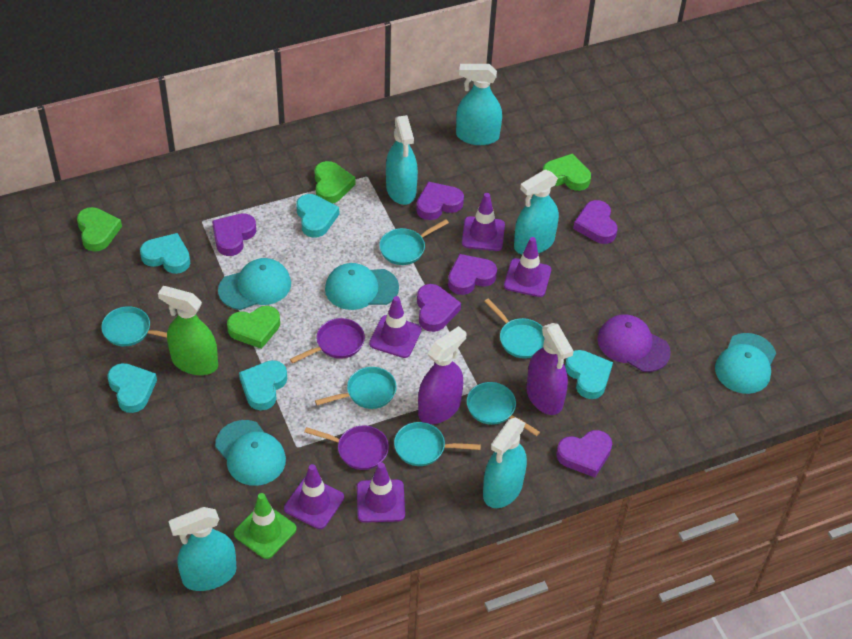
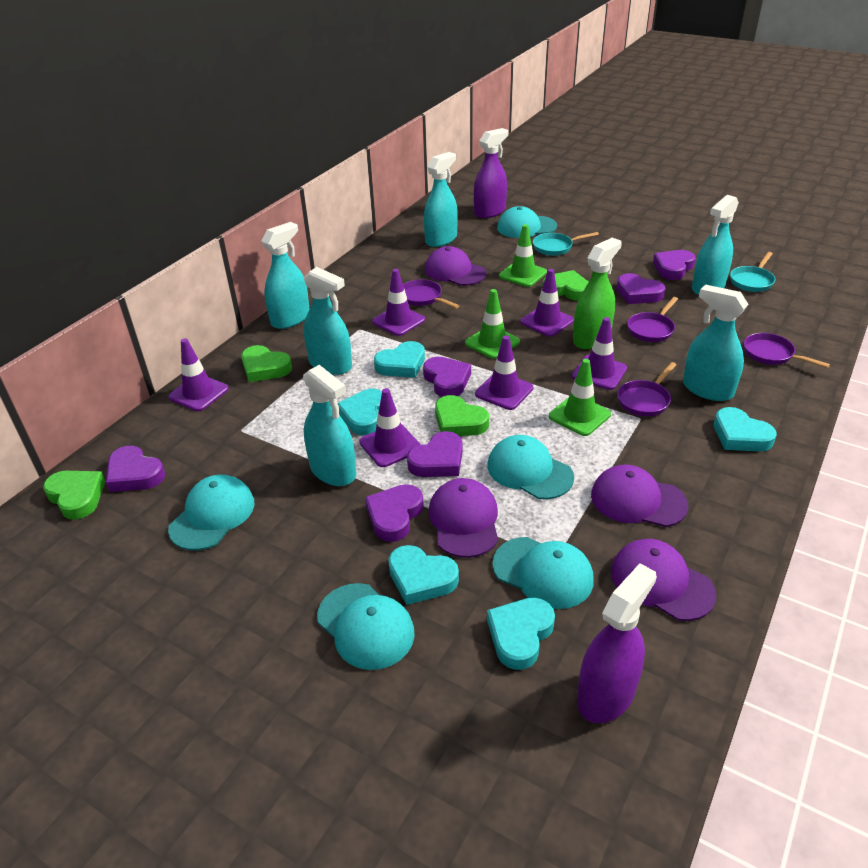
green traffic cone: 1 -> 3
purple cap: 1 -> 4
purple pan: 2 -> 4
purple traffic cone: 5 -> 6
turquoise cap: 4 -> 5
turquoise pan: 6 -> 2
turquoise spray bottle: 5 -> 6

